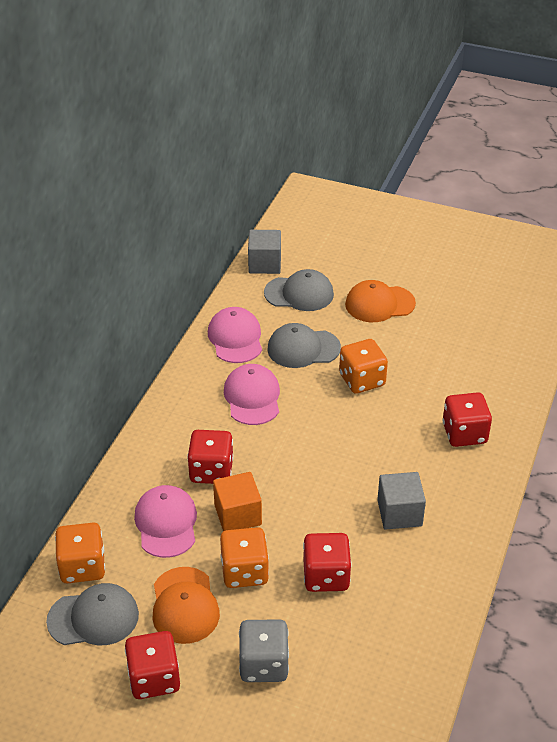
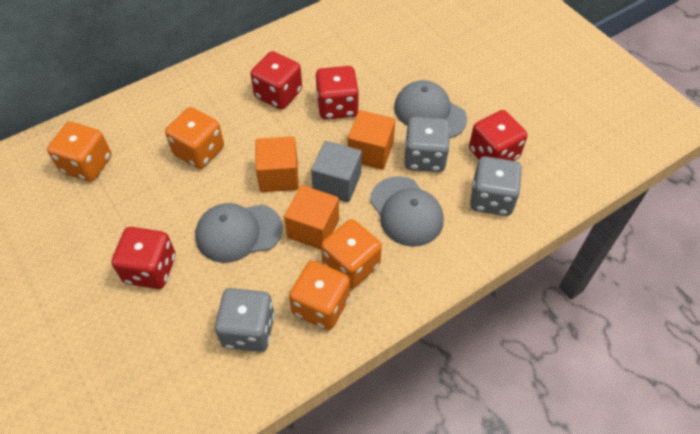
grey cube: 2 -> 1
grey dice: 1 -> 3
orange cap: 2 -> 0
orange cube: 1 -> 3
orange dice: 3 -> 4
pink cap: 3 -> 0

